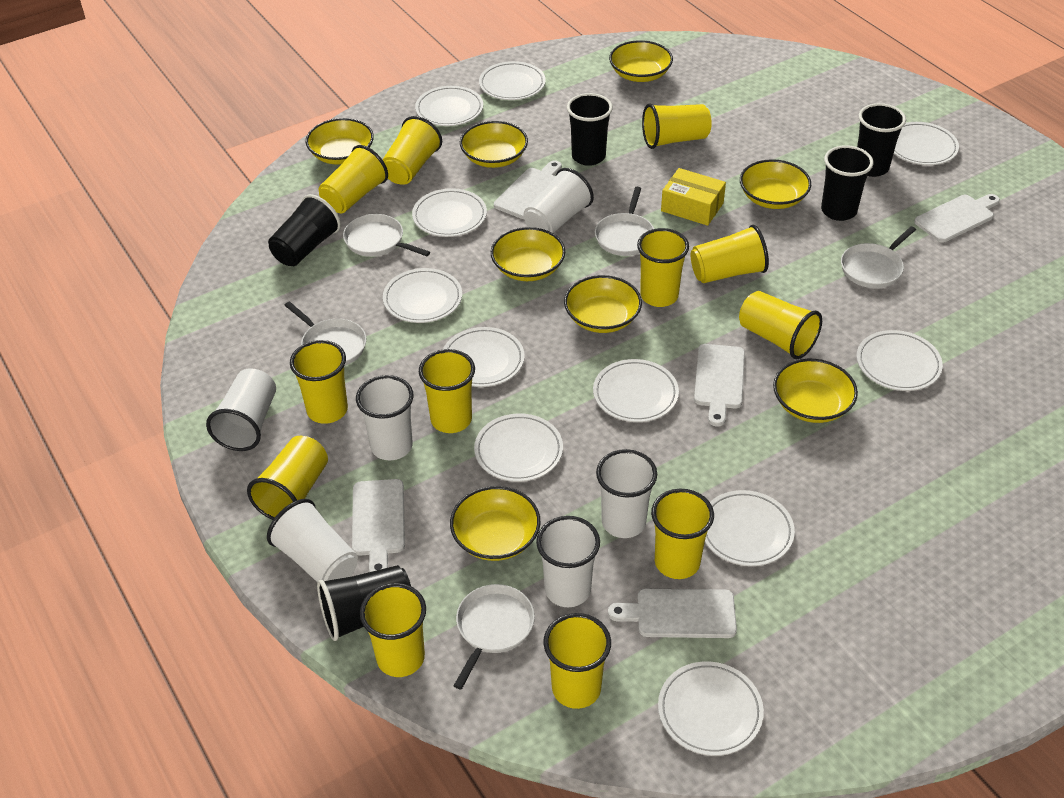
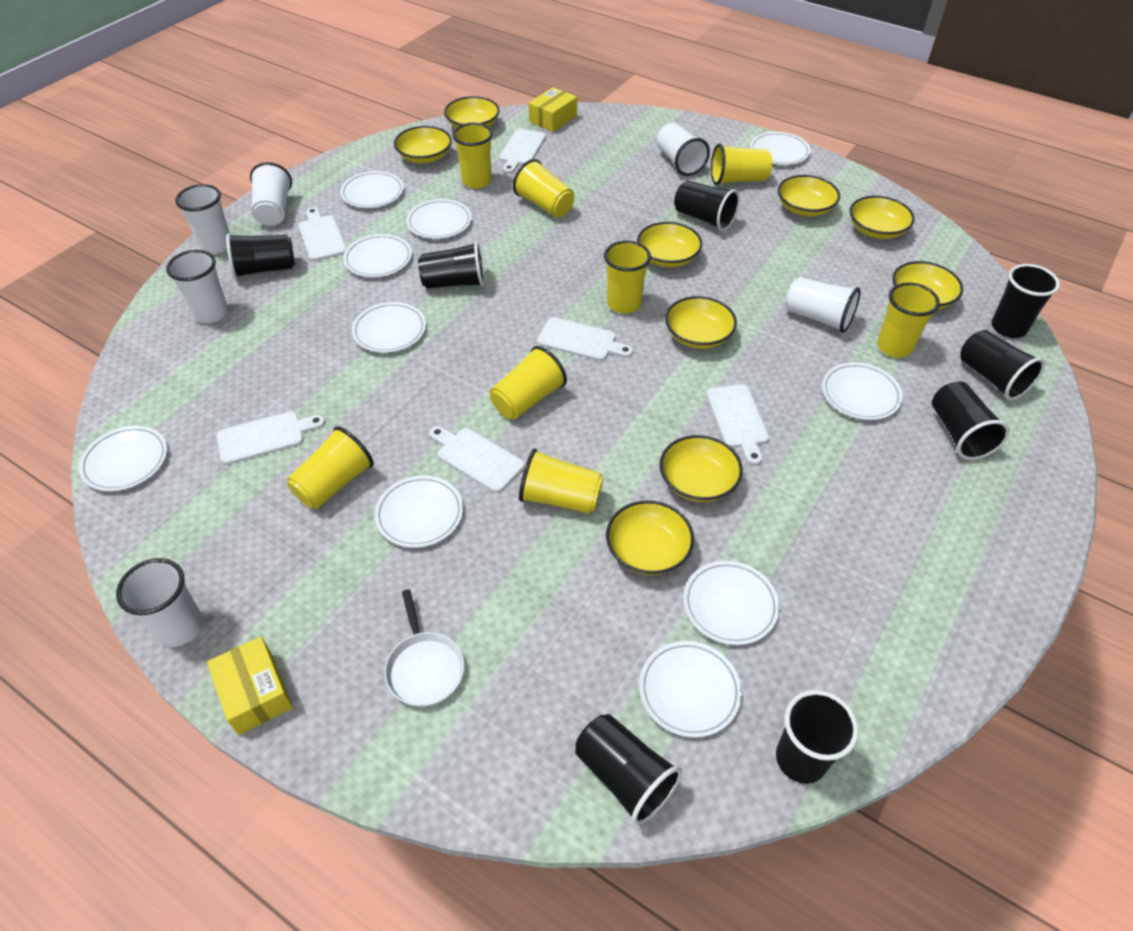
black cup: 5 -> 8
white cutting board: 5 -> 6
white pan: 5 -> 1
white plate: 11 -> 10
yellow bowl: 8 -> 9
yellow box: 1 -> 2
yellow cup: 12 -> 8

